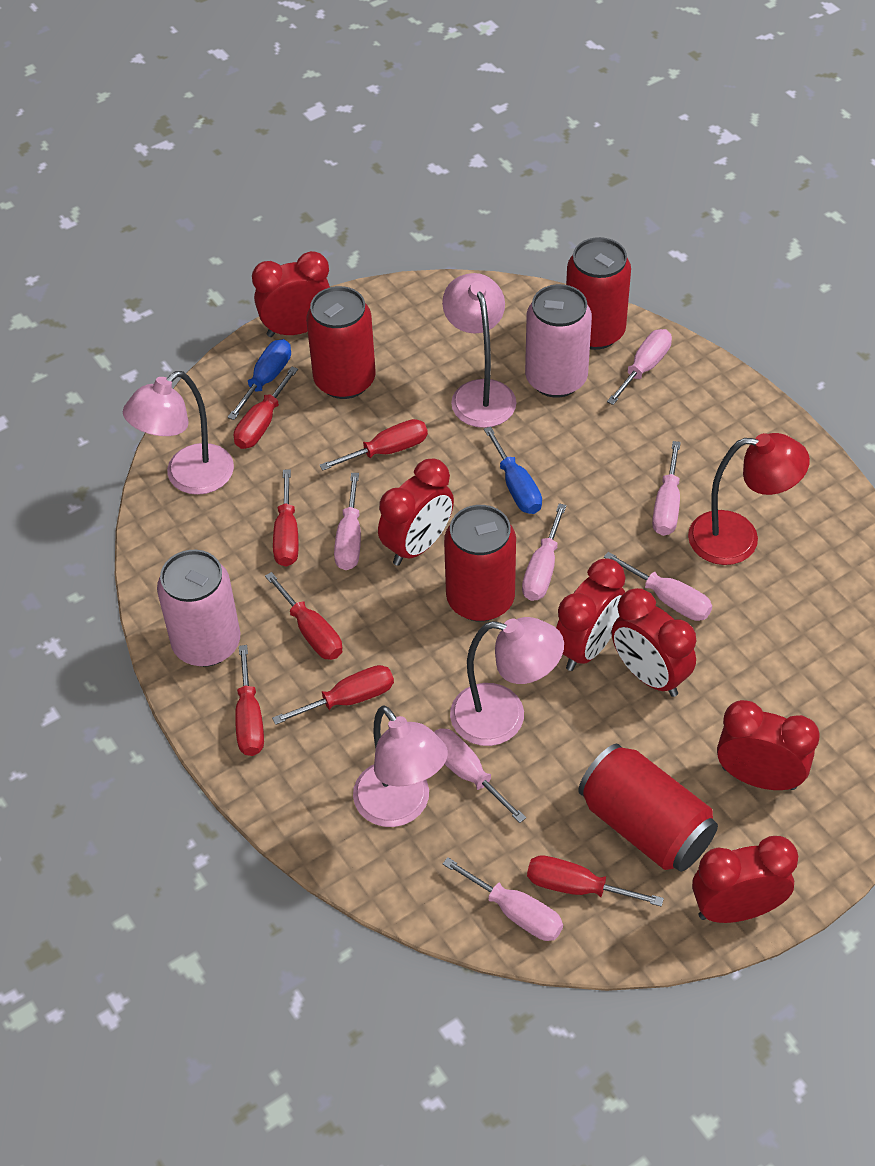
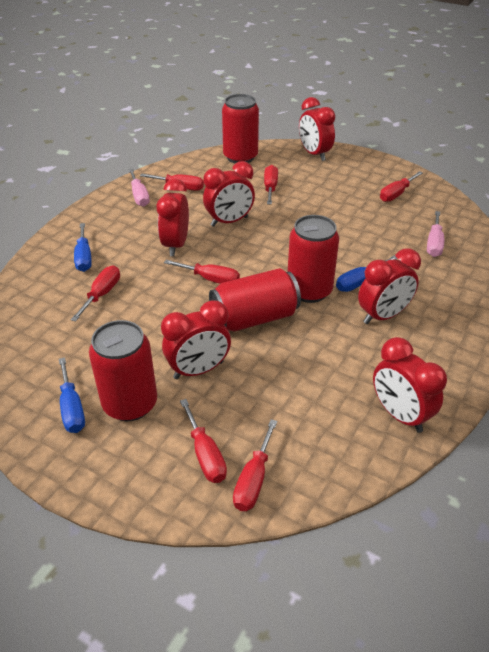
blue screwdriver: 2 -> 3
pink can: 2 -> 0
pink lamp: 4 -> 0
pink screwdriver: 7 -> 2
red lamp: 1 -> 0

